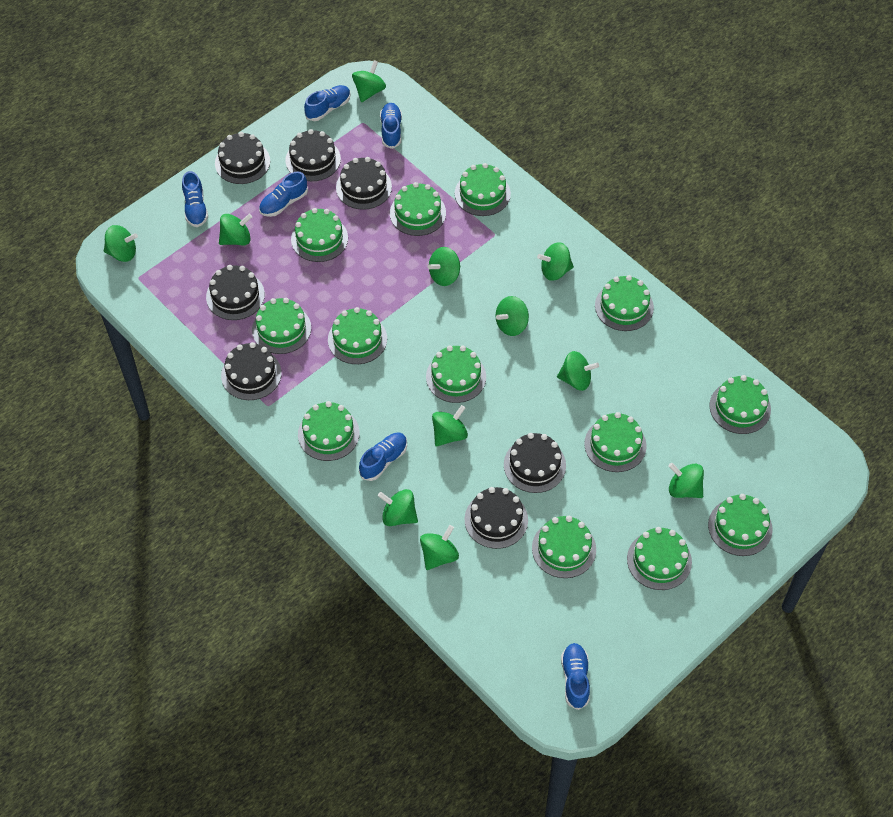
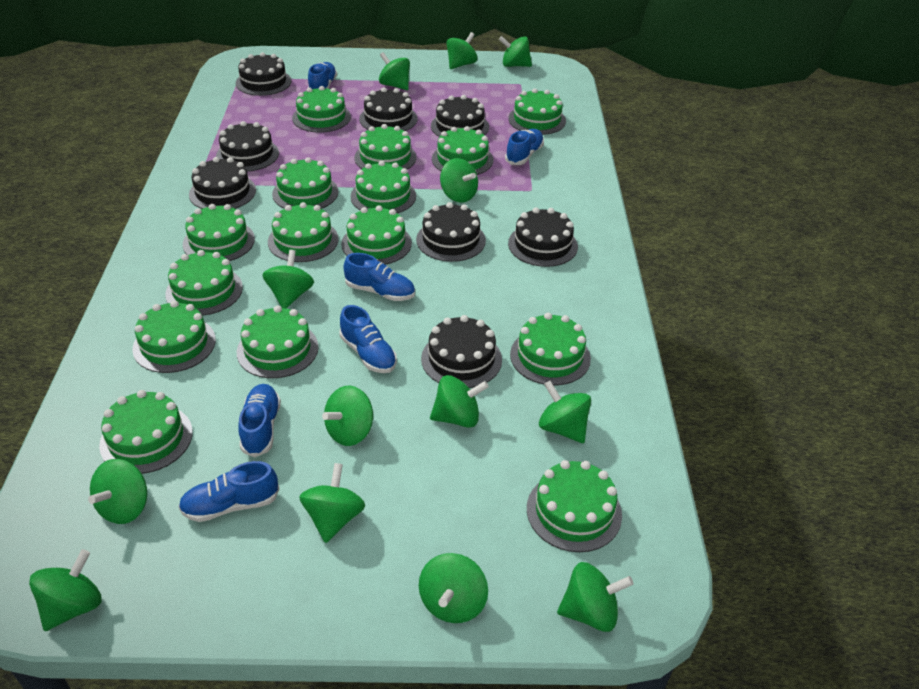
black cake: 7 -> 8
green cake: 13 -> 15
green spinning top: 11 -> 13

